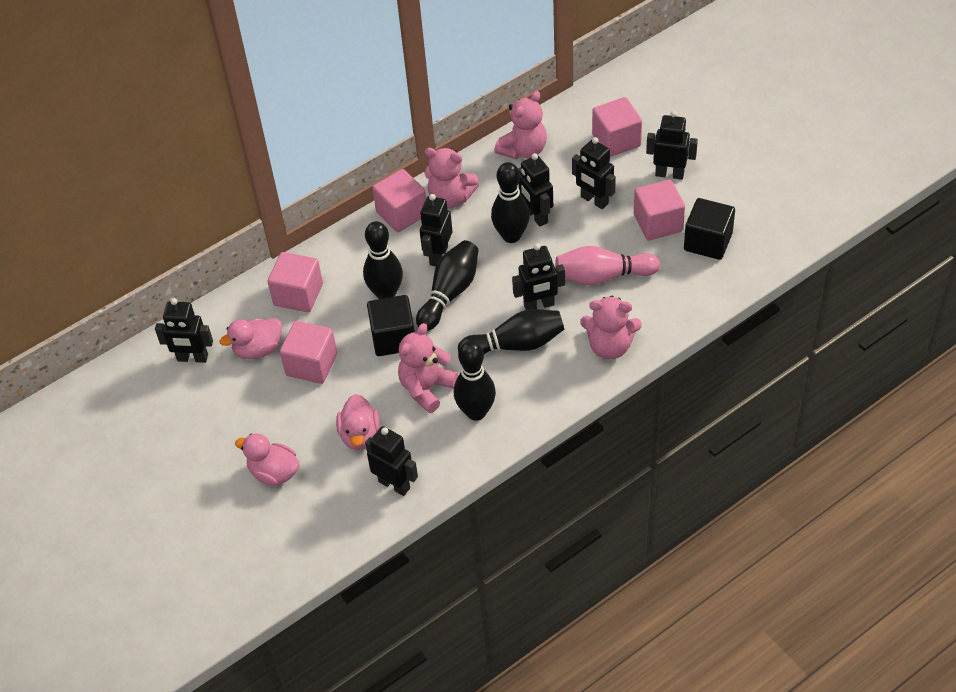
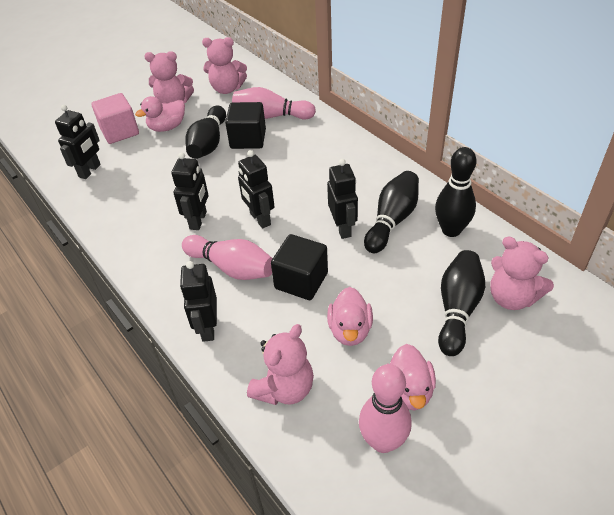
black bowling pin: 5 -> 4
black robot: 7 -> 5
pink bowling pin: 1 -> 3
pink cube: 5 -> 1

